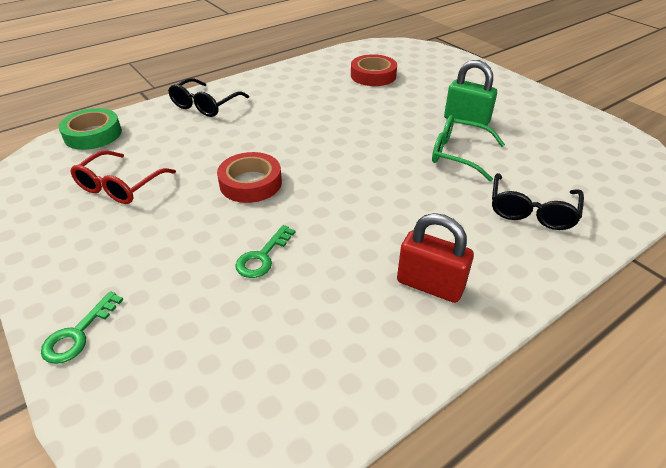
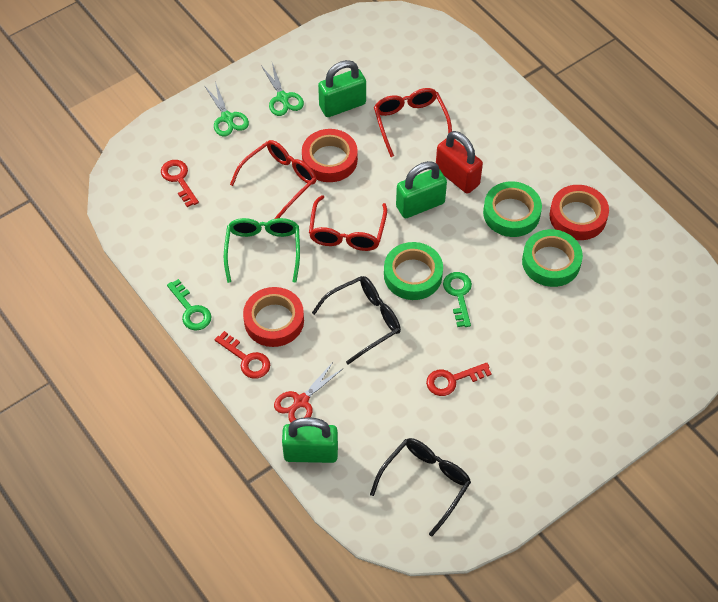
green padlock: 1 -> 3
green scissors: 0 -> 2
green tape: 1 -> 3
red glasses: 1 -> 3
red key: 0 -> 3
red scissors: 0 -> 1
red tape: 2 -> 3

